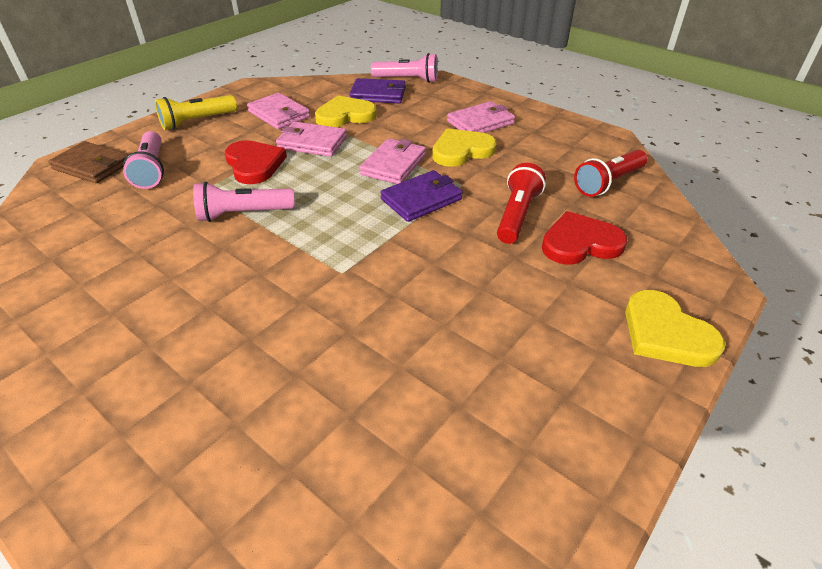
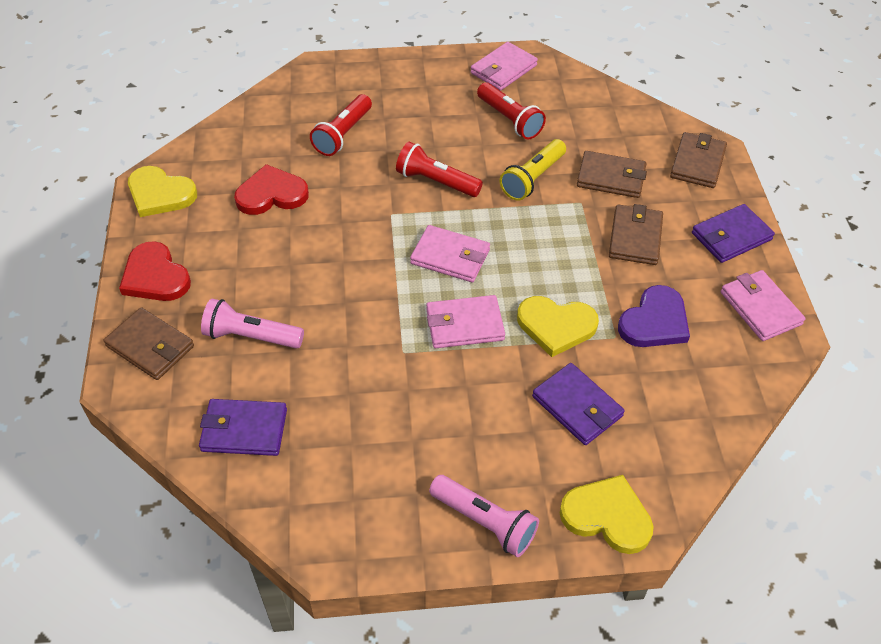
brown wallet: 1 -> 4
pink flashlight: 3 -> 2
purple heart: 0 -> 1
purple wallet: 2 -> 3
red flashlight: 2 -> 3

